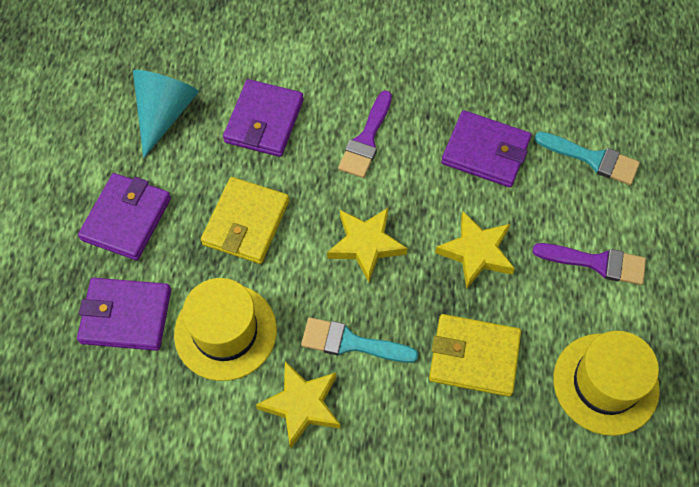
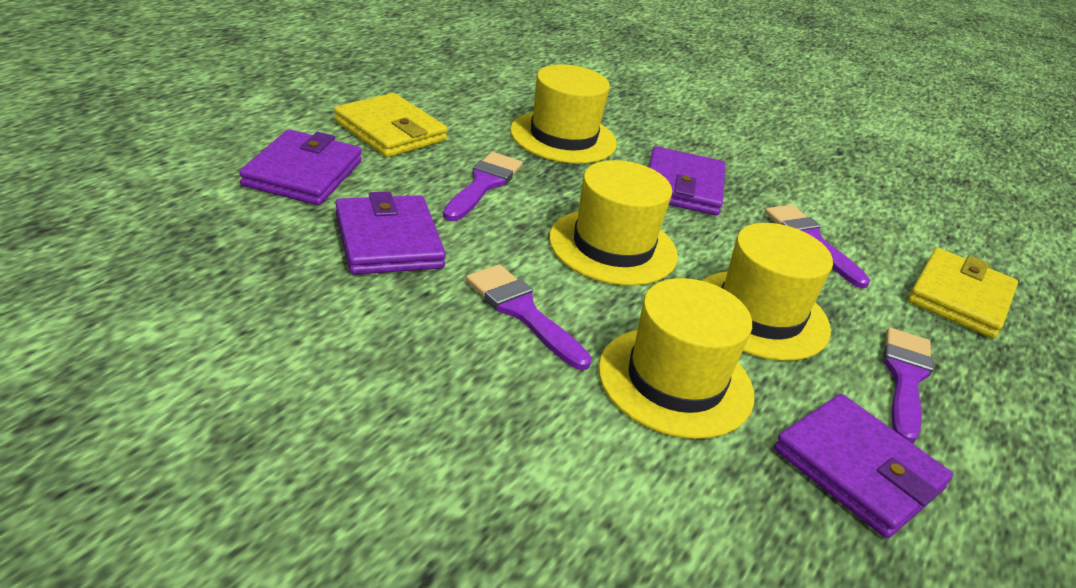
purple brush: 2 -> 4
turquoise brush: 2 -> 0
turquoise cone: 1 -> 0
yellow hat: 2 -> 4
yellow star: 3 -> 0

